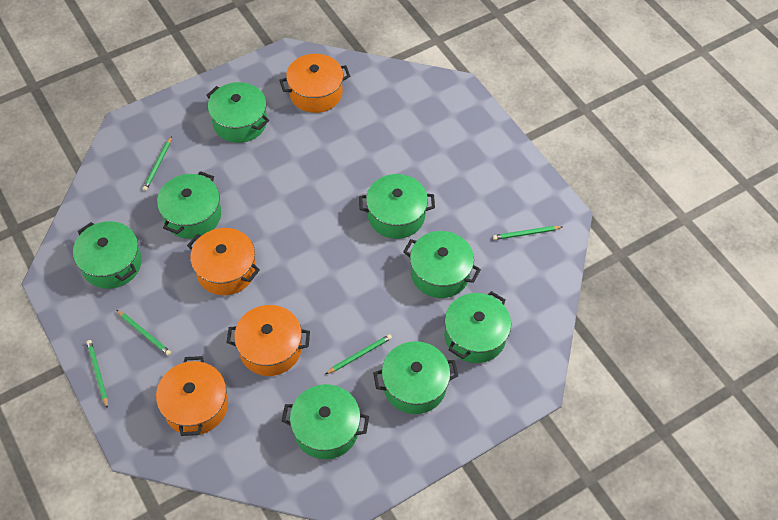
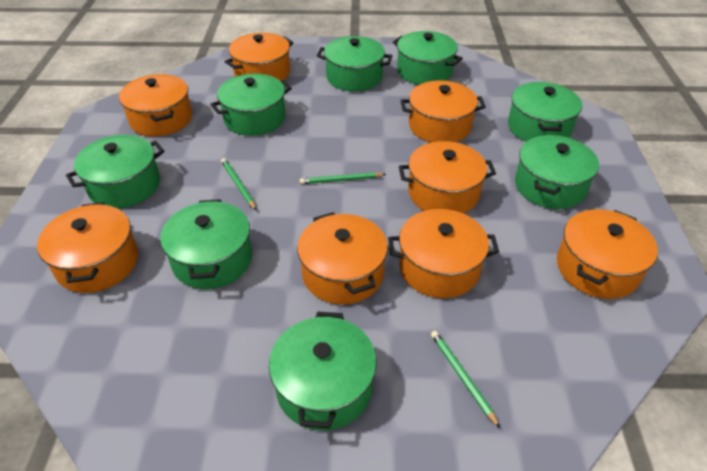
green pencil: 5 -> 3
orange pot: 4 -> 8

